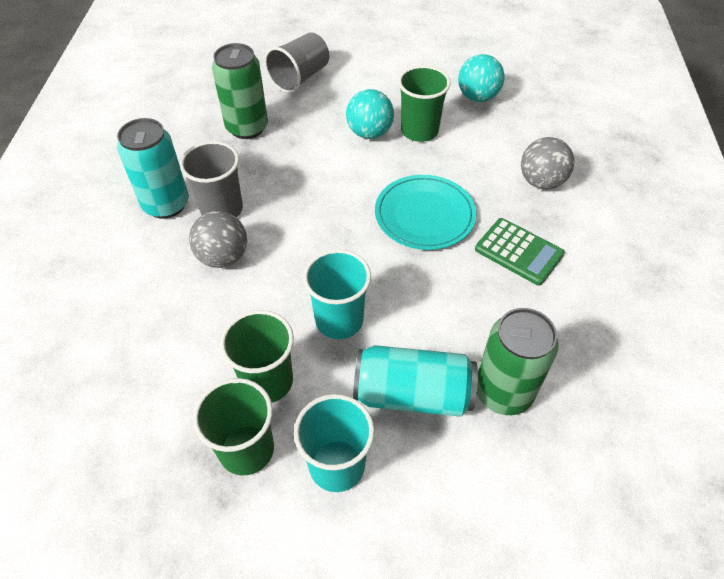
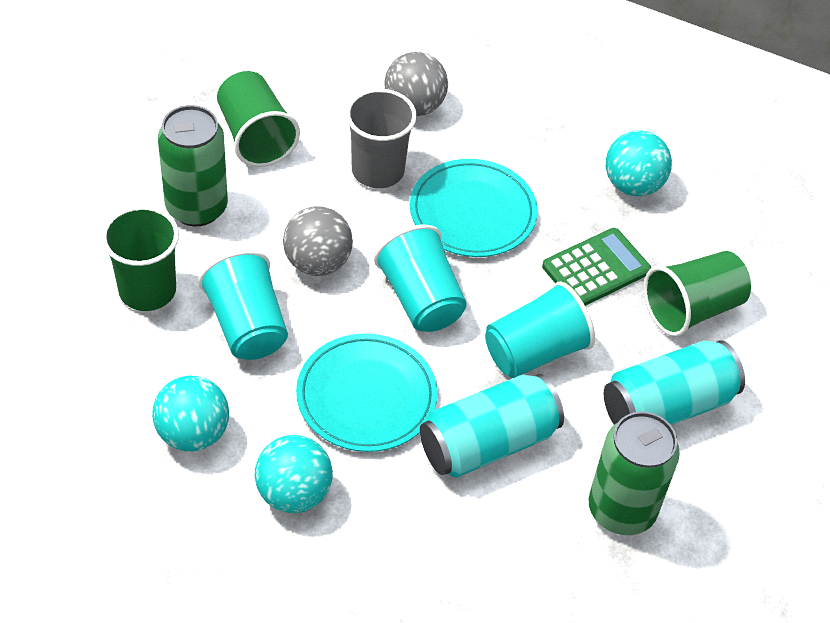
grey cup: 2 -> 1
turquoise ball: 2 -> 3
turquoise cup: 2 -> 3
turquoise plate: 1 -> 2

